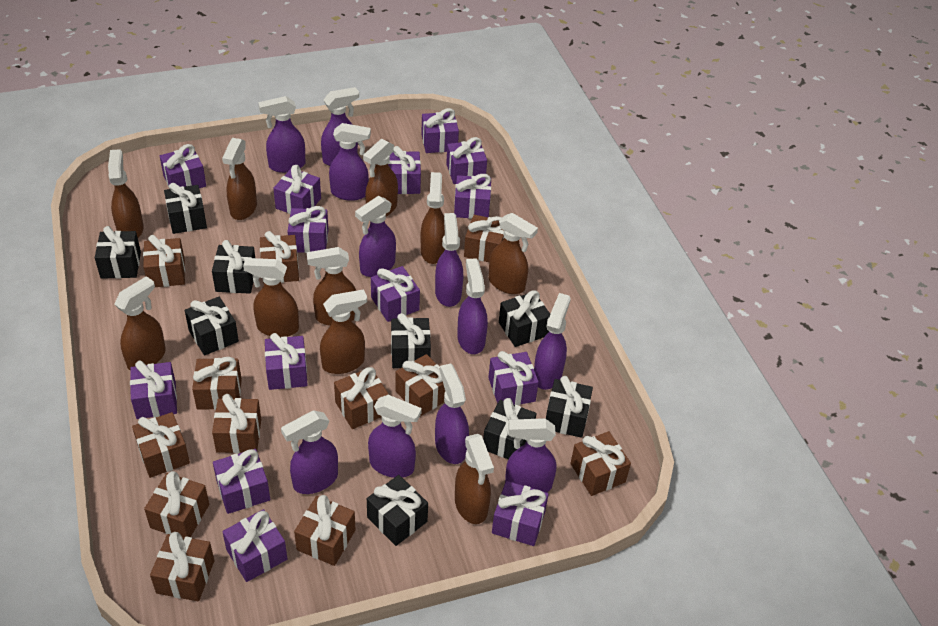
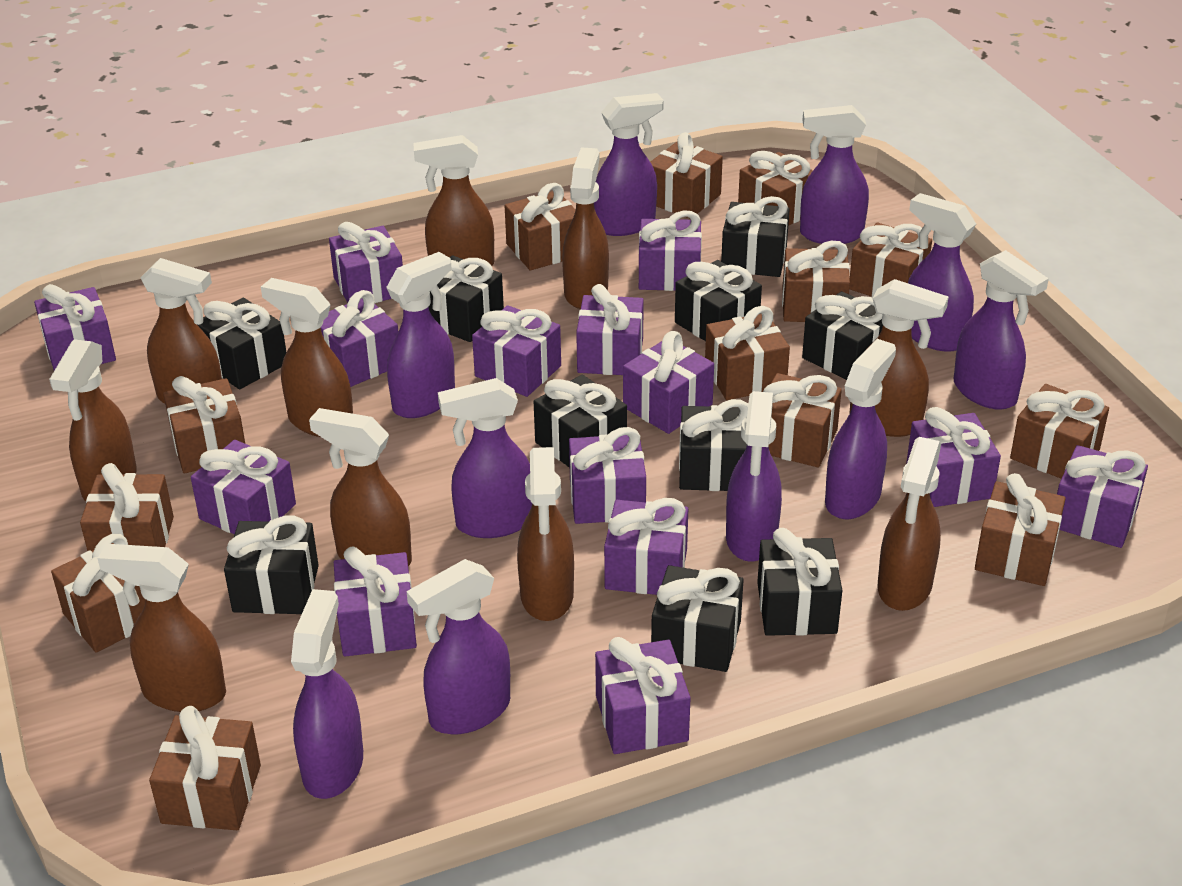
black gift: 9 -> 10
brown gift: 12 -> 13
purple spray bottle: 11 -> 10

